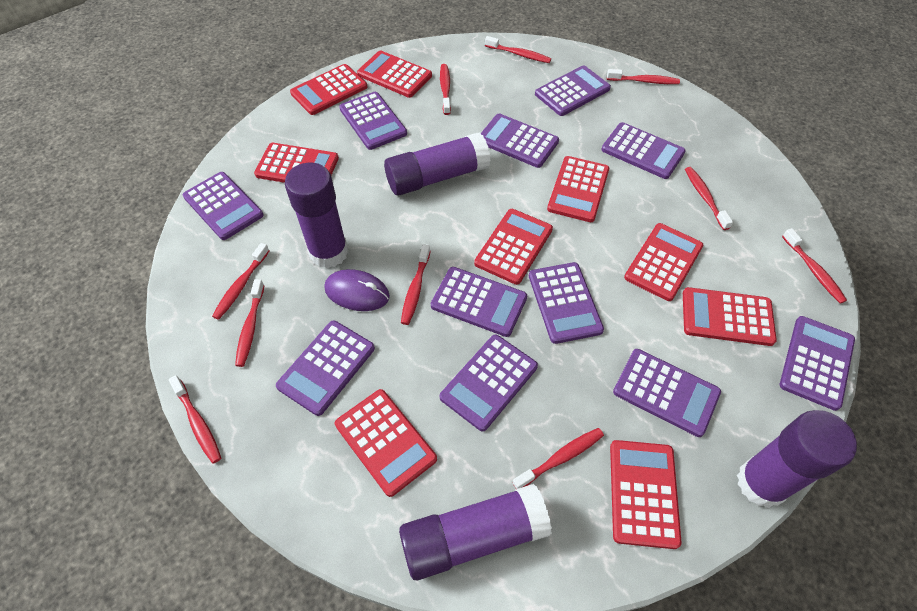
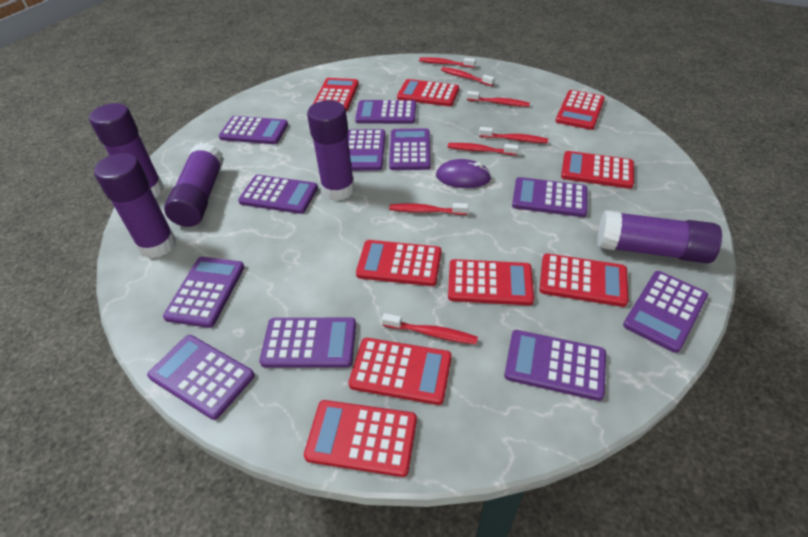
purple glue stick: 4 -> 5
red toothbrush: 10 -> 7

